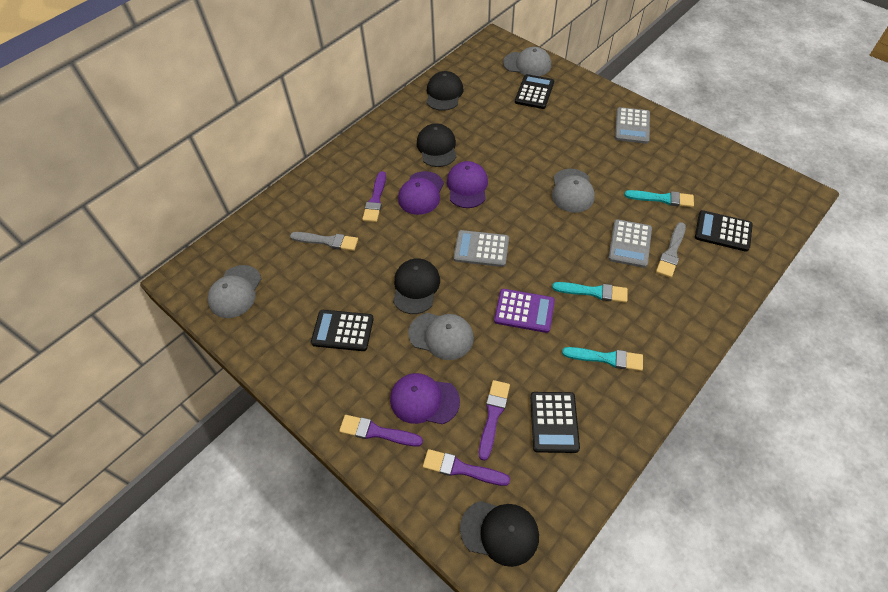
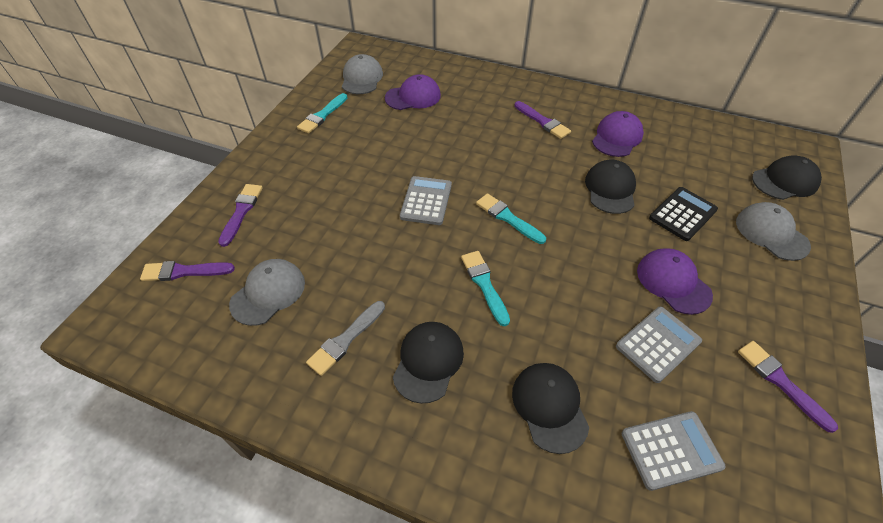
black calculator: 4 -> 1
grey brush: 2 -> 1
grey cap: 4 -> 3
purple calculator: 1 -> 0

